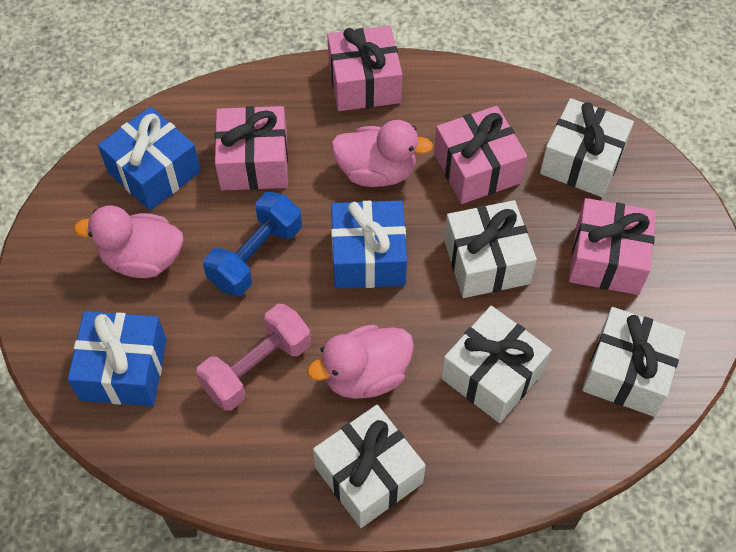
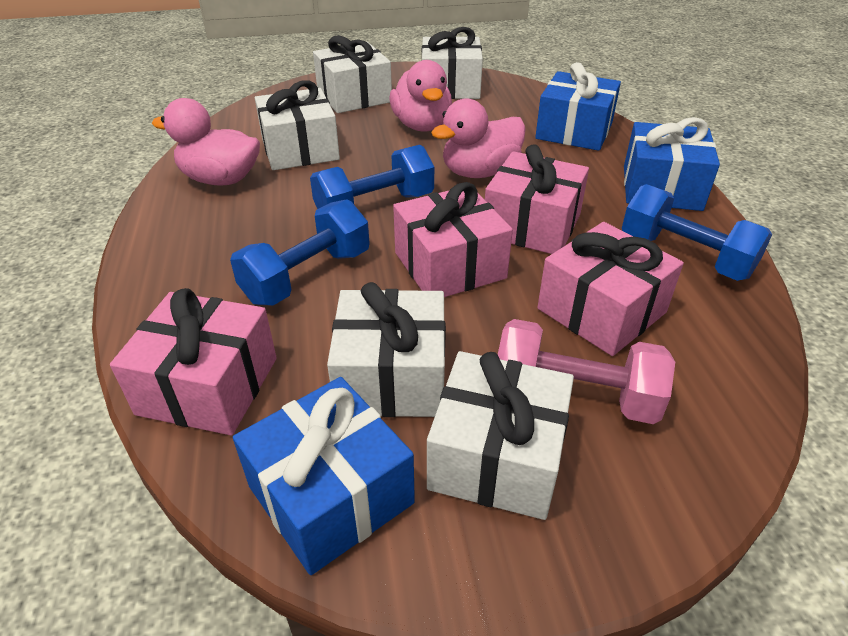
blue dumbbell: 1 -> 3

